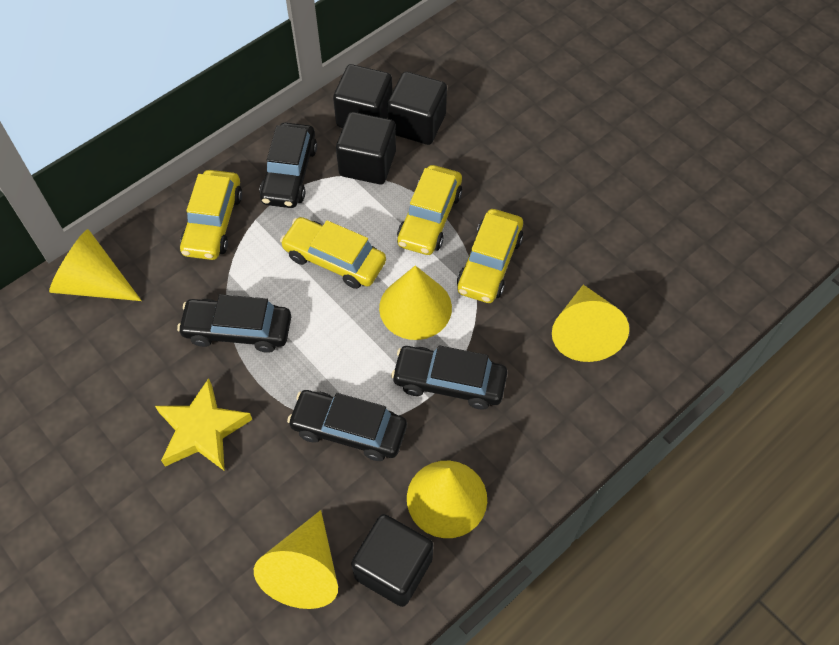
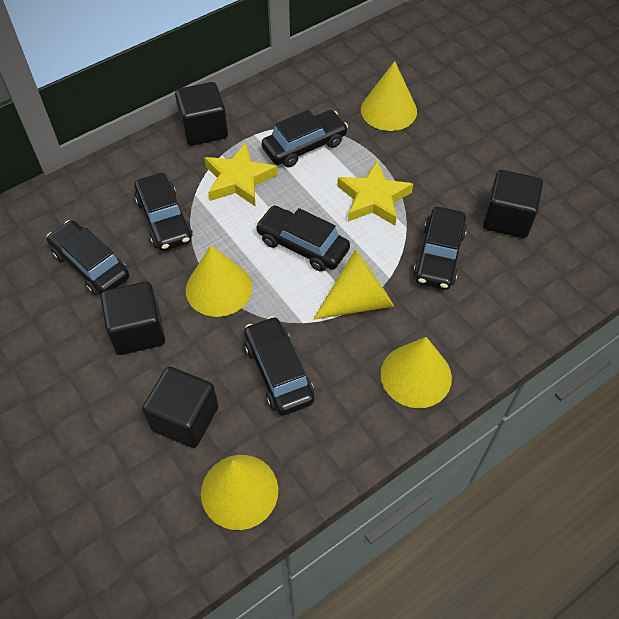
black car: 4 -> 6
yellow car: 4 -> 0
yellow star: 1 -> 2

